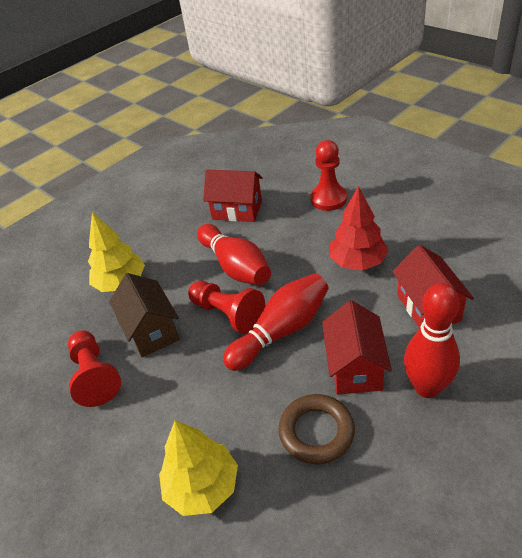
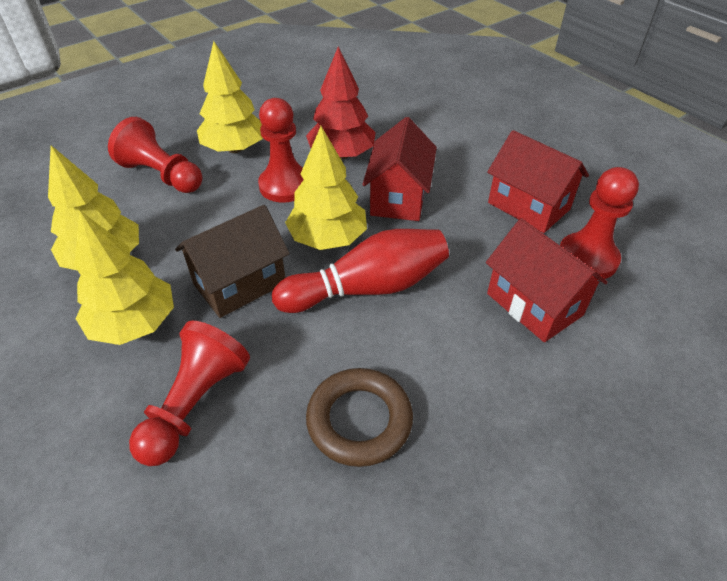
red bowling pin: 3 -> 1
red pawn: 3 -> 4
yellow tree: 2 -> 4

